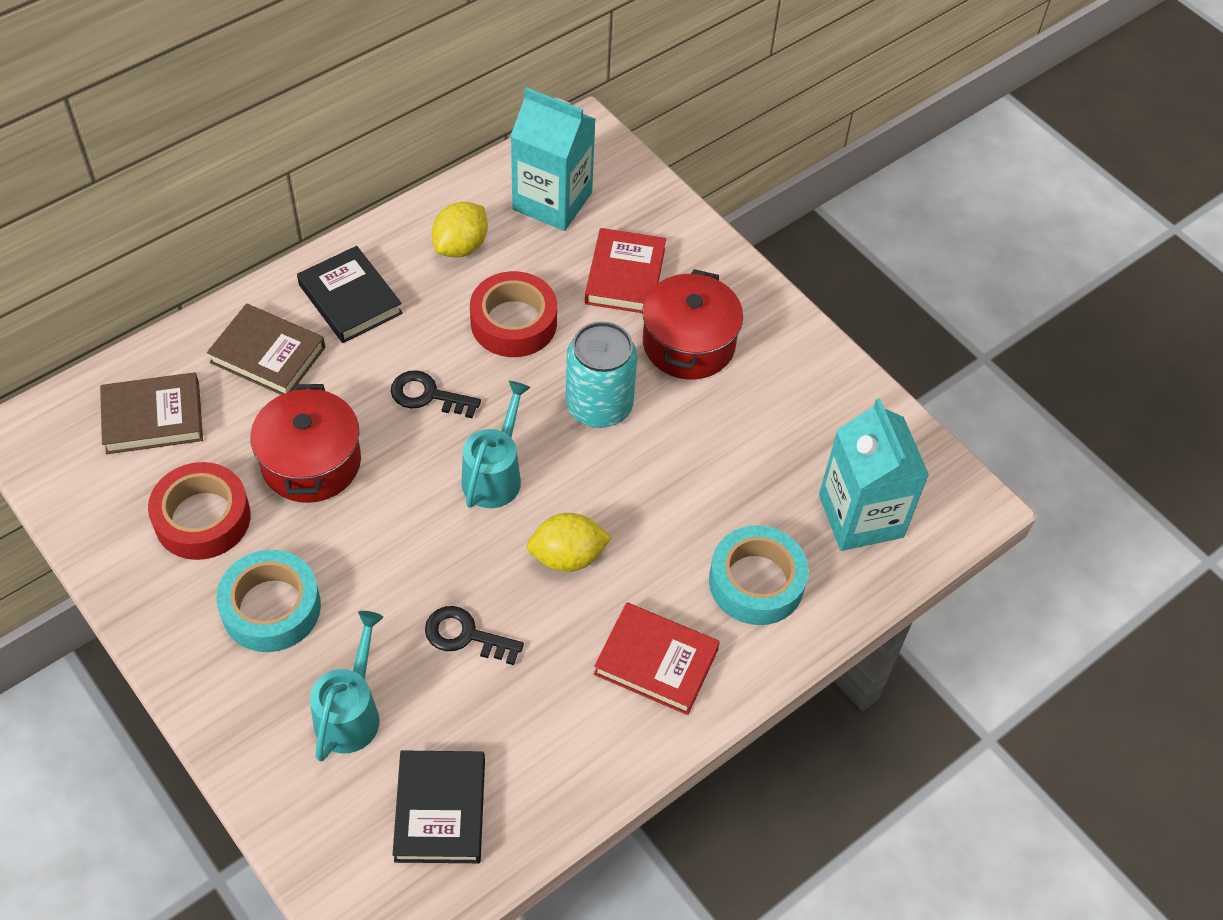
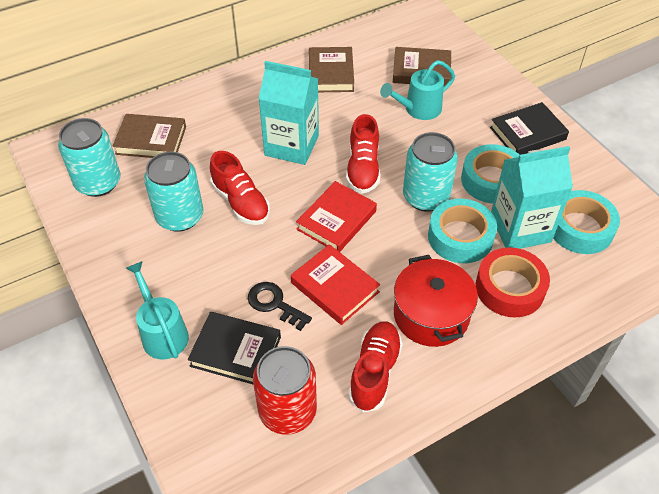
black key: 2 -> 1
brown book: 2 -> 3
red can: 0 -> 1
red pot: 2 -> 1
red shoe: 0 -> 3
red tape: 2 -> 1
turquoise can: 1 -> 3
turquoise tape: 2 -> 3
yellow lemon: 2 -> 0

